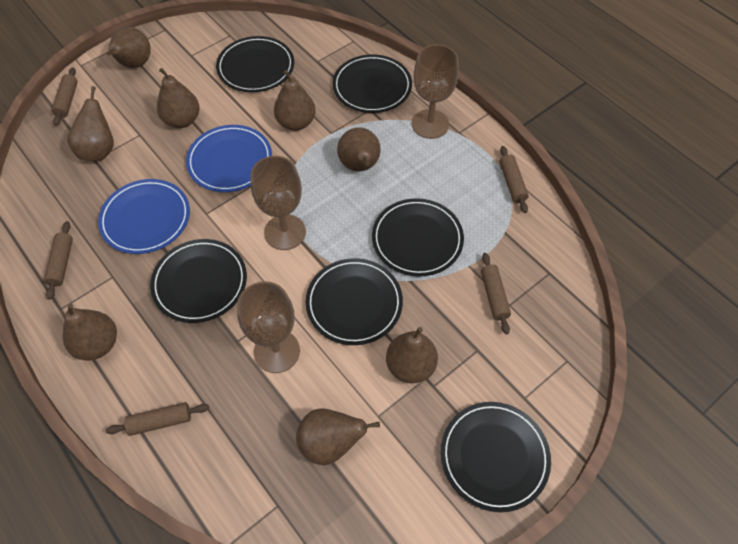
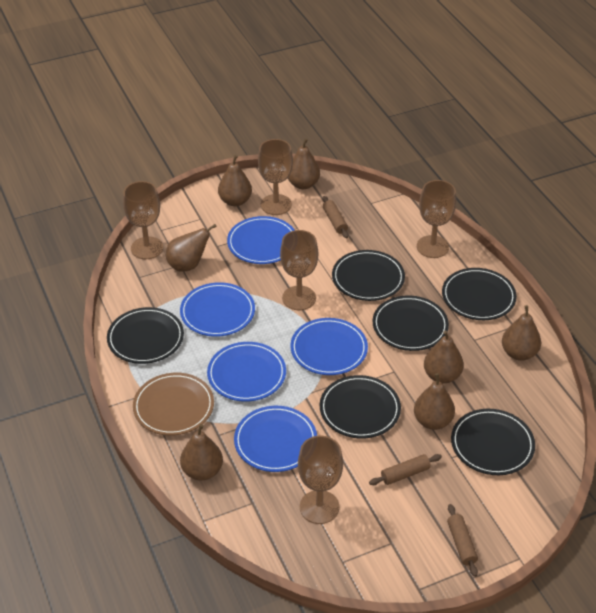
blue plate: 2 -> 5
brown goblet: 3 -> 5
brown pear: 8 -> 7
brown plate: 0 -> 1
brown rolling pin: 5 -> 3

